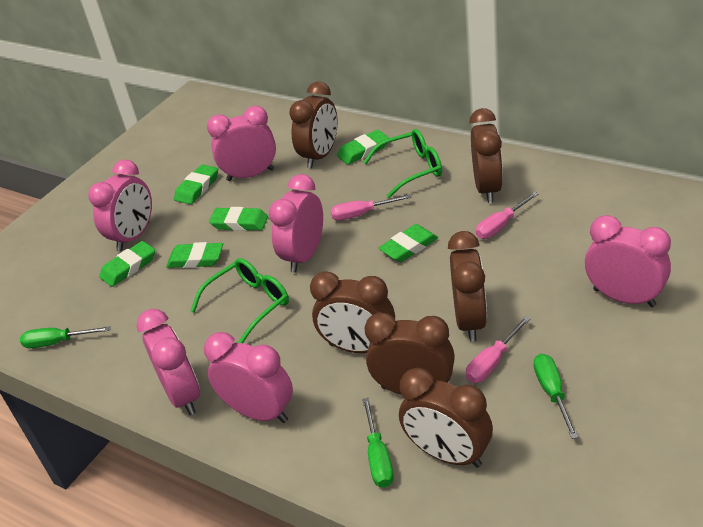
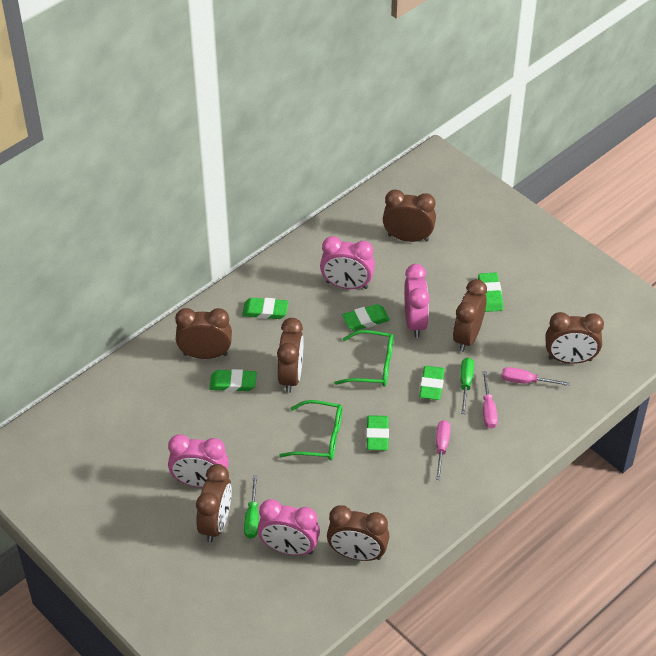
brown clock: 6 -> 7
green screwdriver: 3 -> 2
pink clock: 6 -> 4

